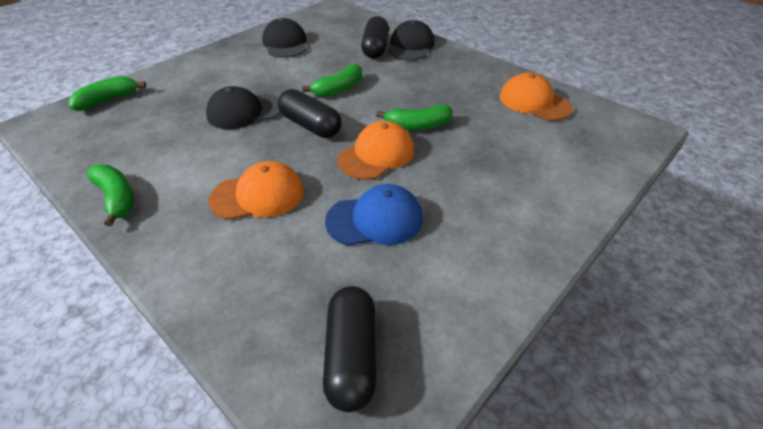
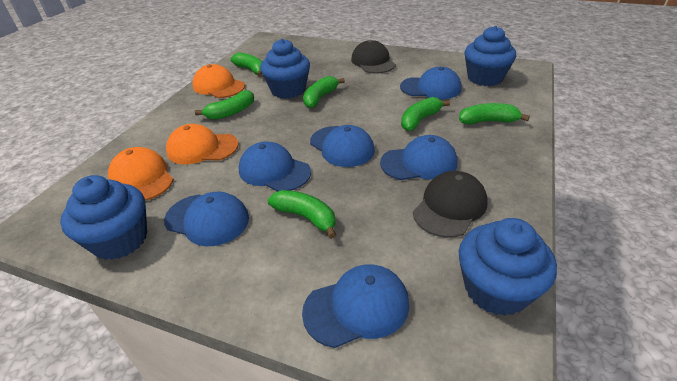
black cap: 3 -> 2
black capsule: 3 -> 0
blue cap: 1 -> 6
blue cupcake: 0 -> 4
green banana: 4 -> 6

